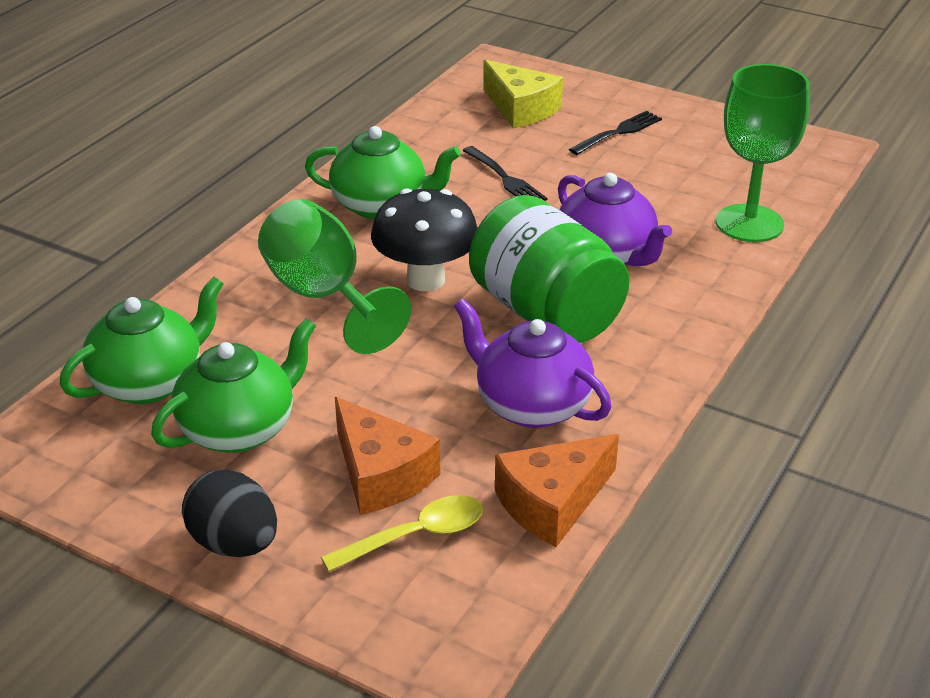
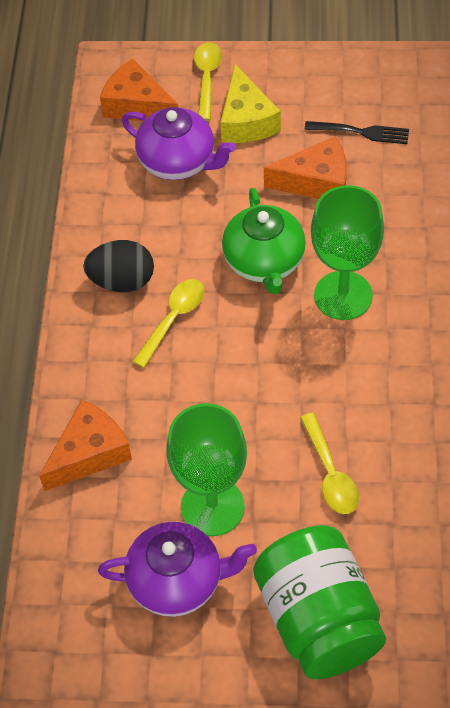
black fork: 2 -> 1
black mushroom: 1 -> 0
green teapot: 3 -> 1
orange cheese: 2 -> 3
yellow spoon: 1 -> 3

